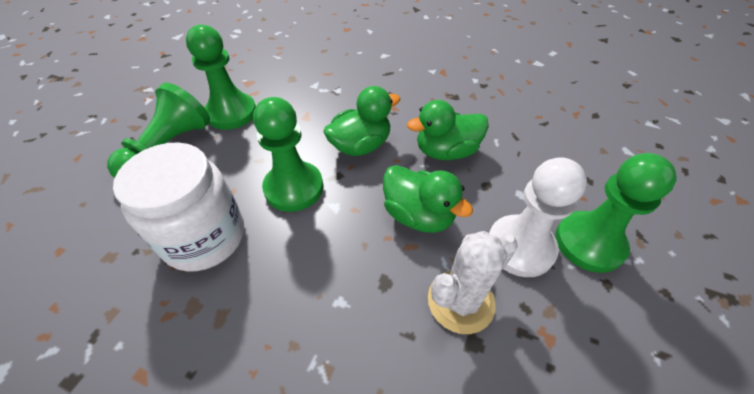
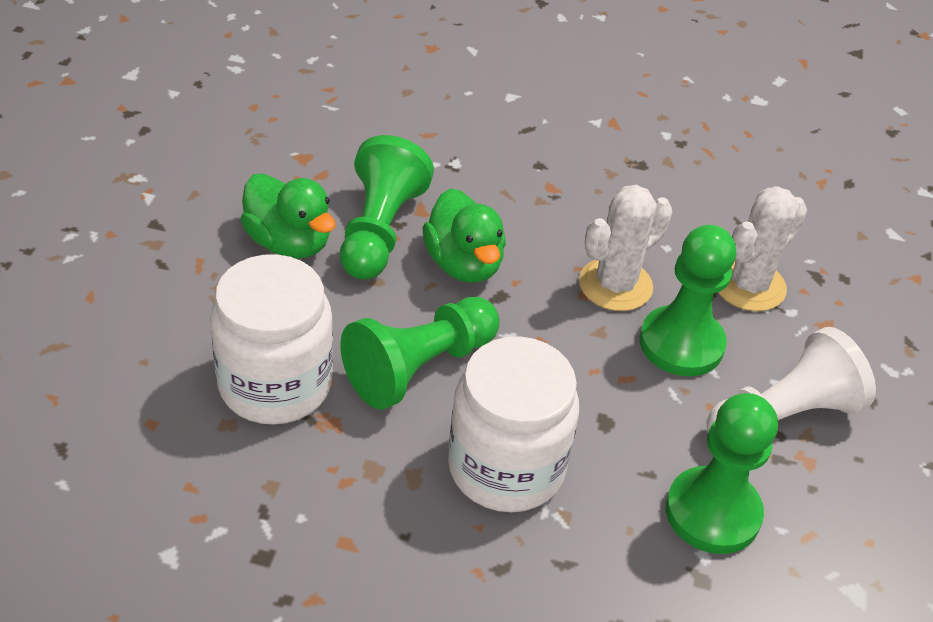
green duck: 3 -> 2
white cactus: 1 -> 2
white jar: 1 -> 2

